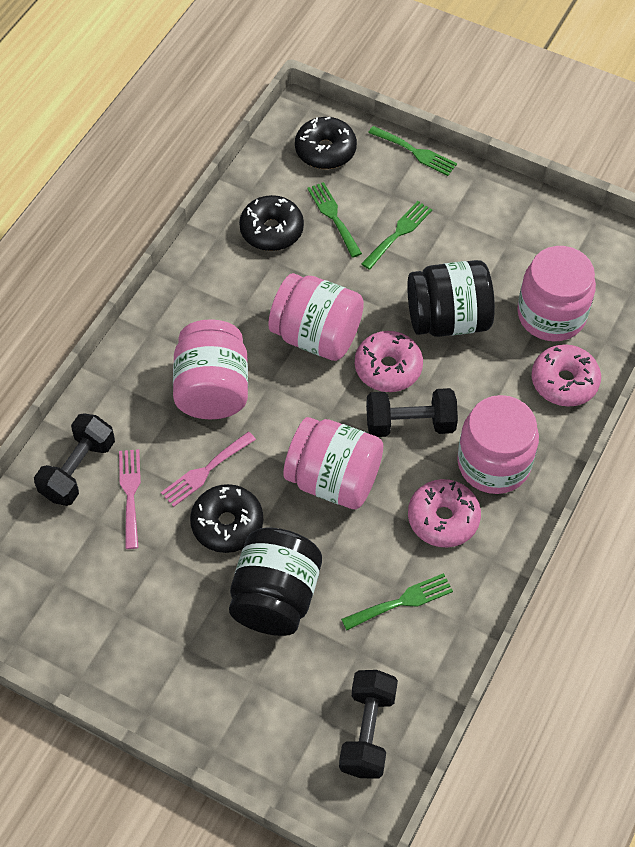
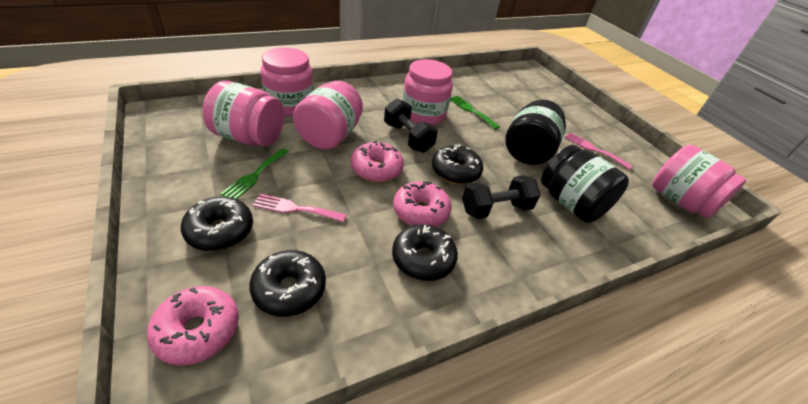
black donut: 3 -> 4
black dumbbell: 3 -> 2
green fork: 4 -> 2

